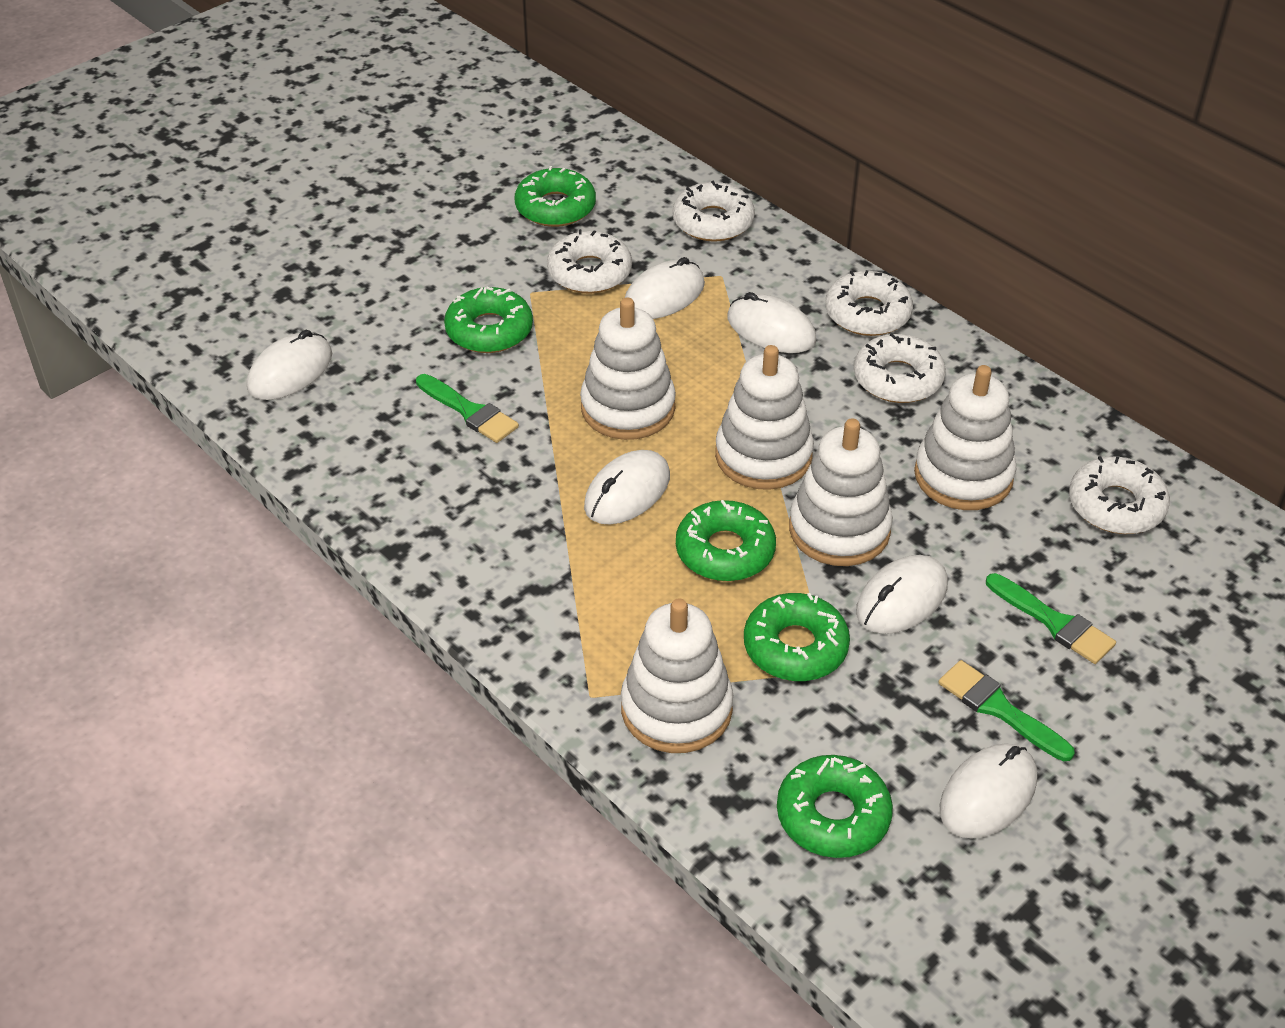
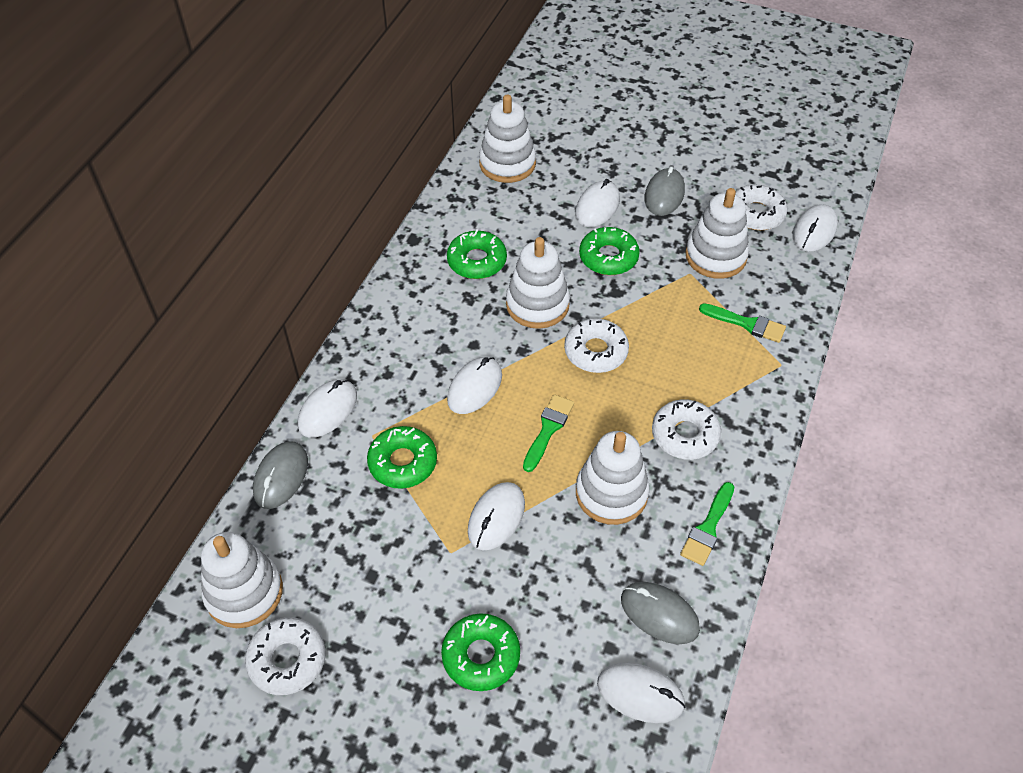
green donut: 5 -> 4
grey mouse: 0 -> 3
white donut: 5 -> 4

